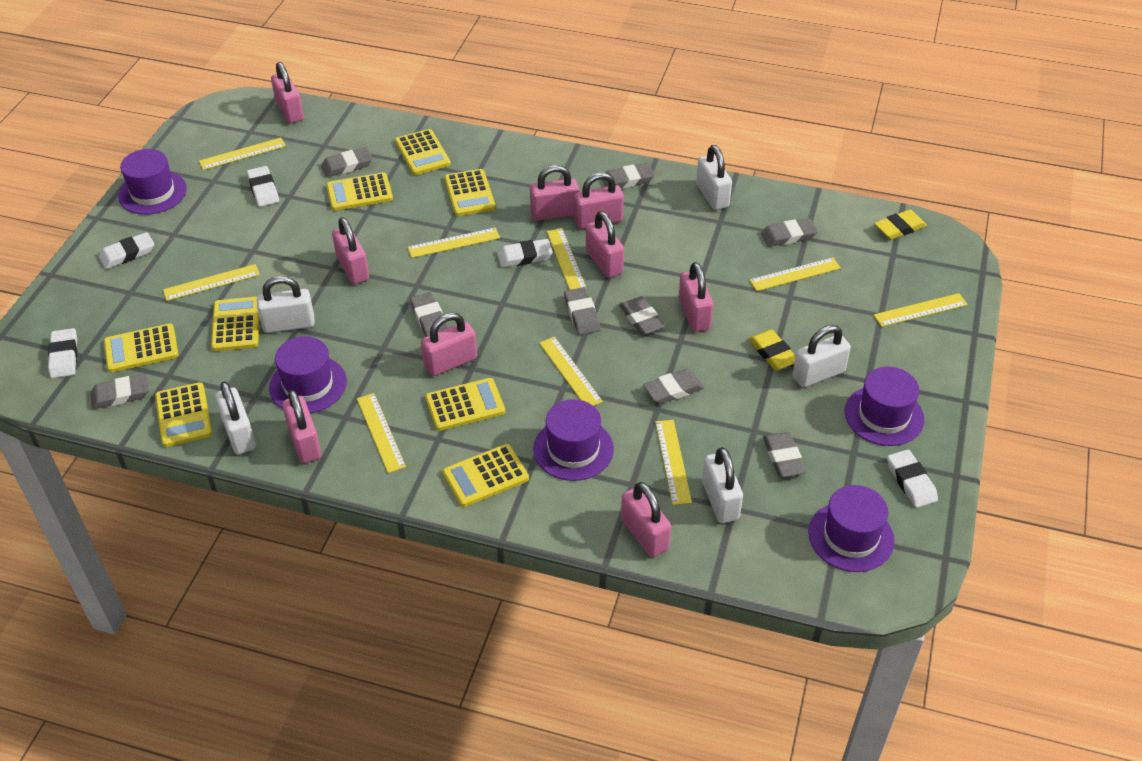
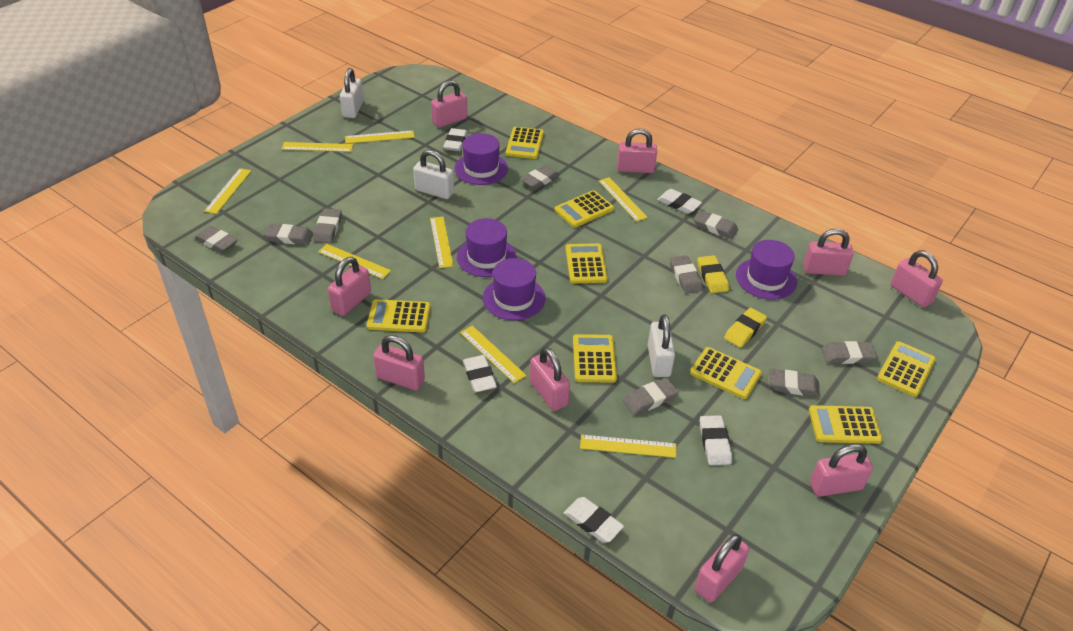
purple hat: 5 -> 4
white padlock: 5 -> 3
yellow ruler: 9 -> 8

